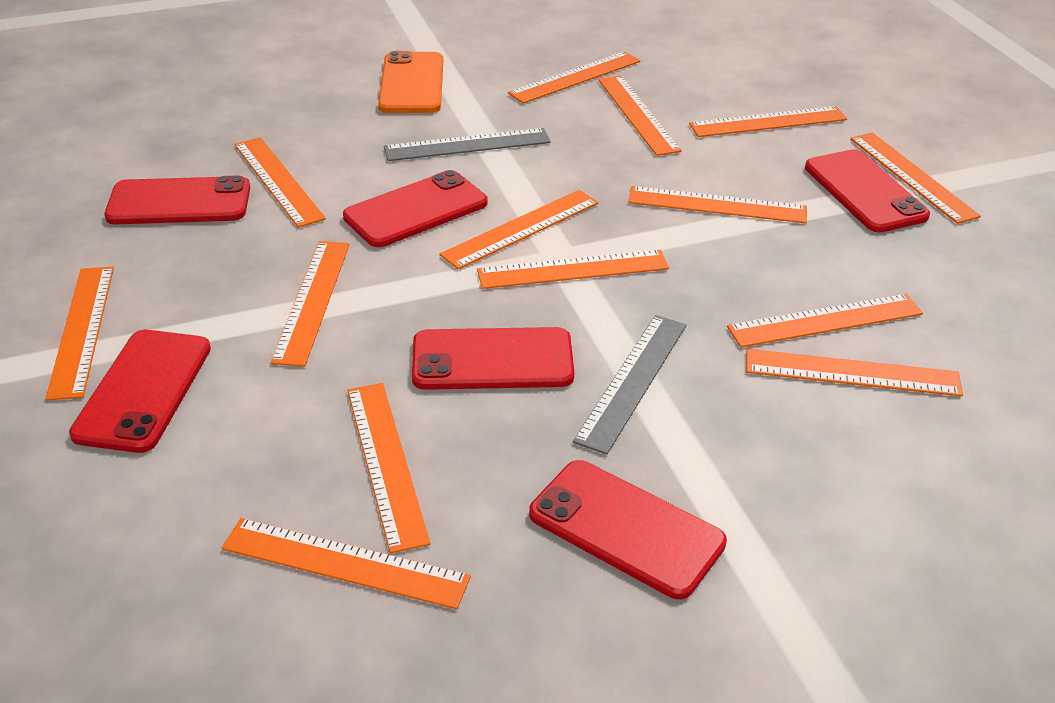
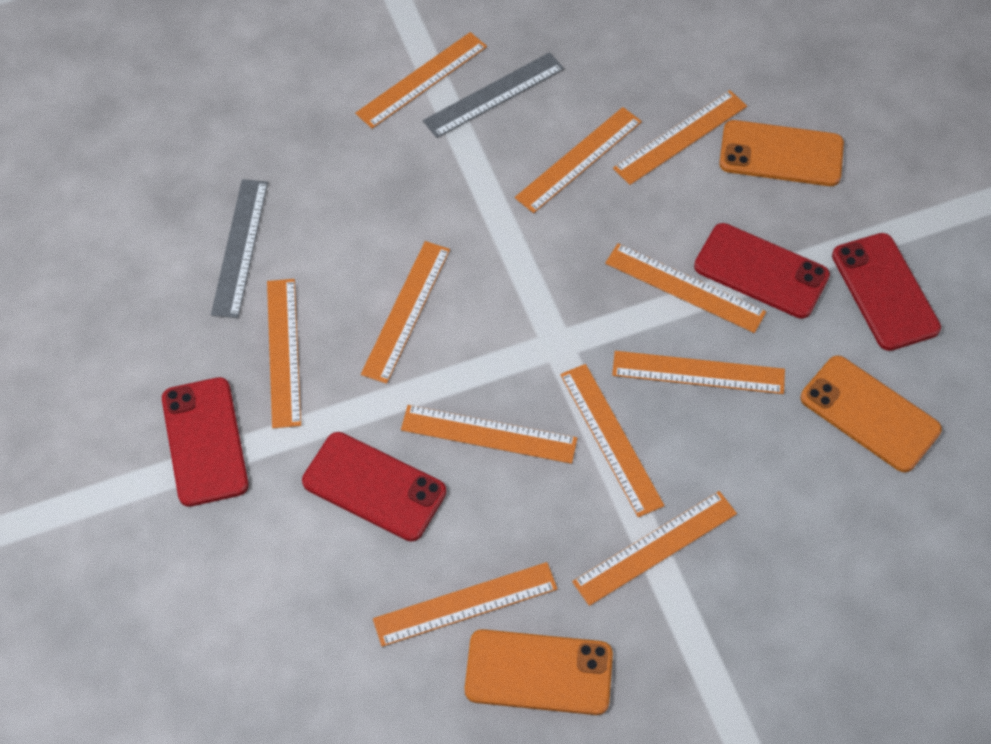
orange phone: 1 -> 3
orange ruler: 14 -> 11
red phone: 6 -> 4

